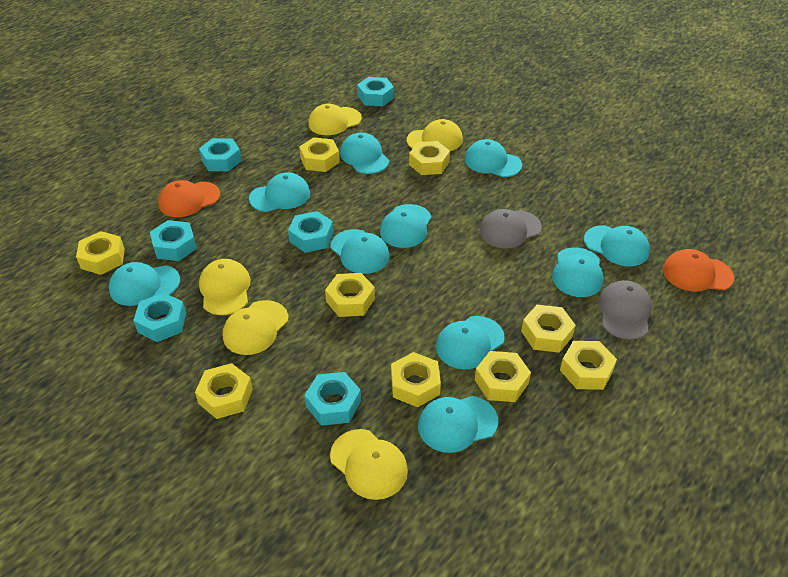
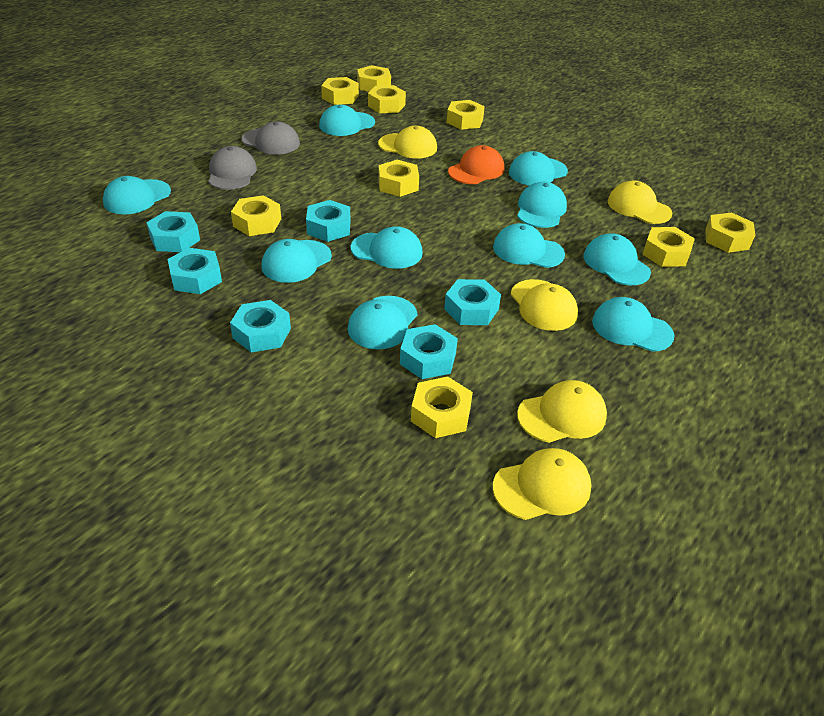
orange cap: 2 -> 1

